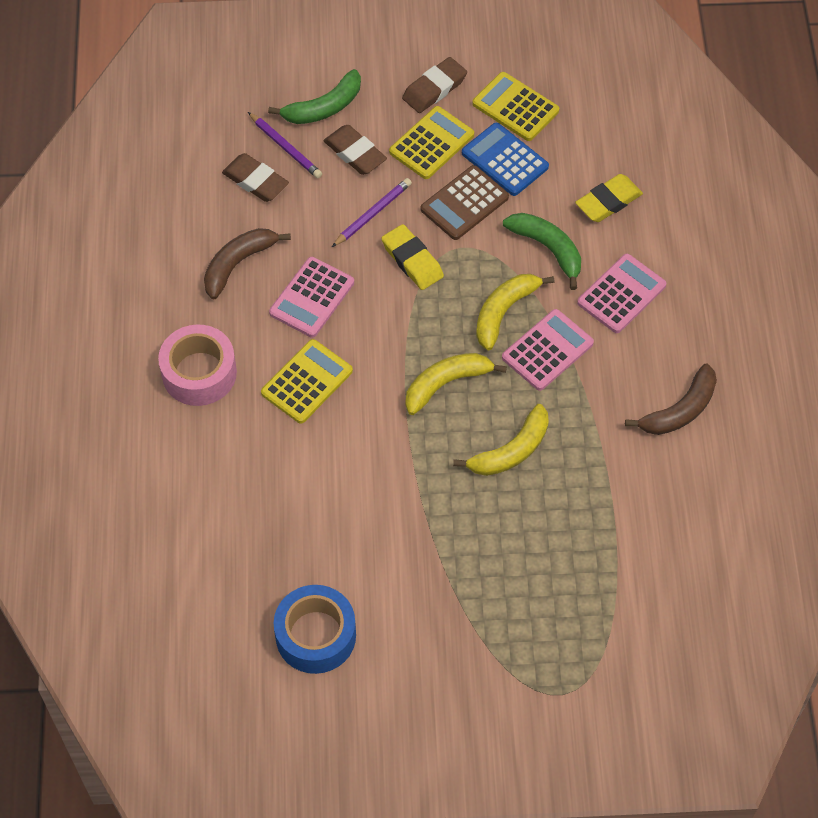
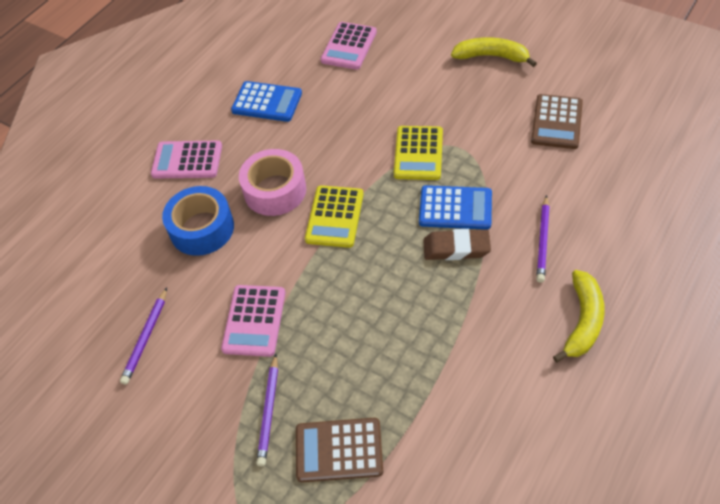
blue calculator: 1 -> 2
brown banana: 2 -> 0
brown calculator: 1 -> 2
brown eraser: 3 -> 1
green banana: 2 -> 0
purple pencil: 2 -> 3
yellow banana: 3 -> 2
yellow calculator: 3 -> 2
yellow eraser: 2 -> 0

